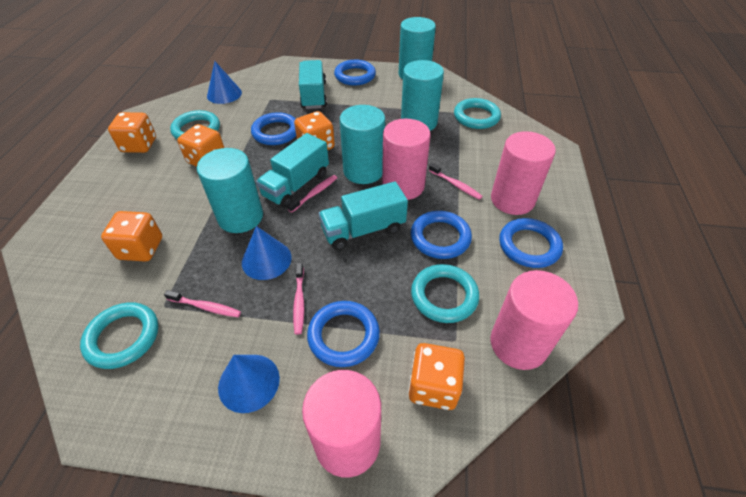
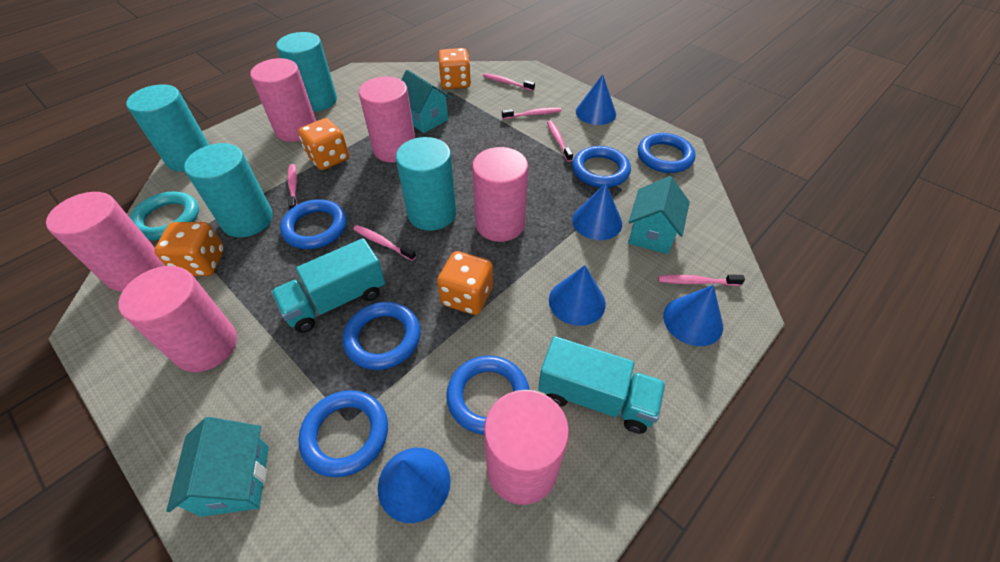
blue cone: 3 -> 5
blue ring: 5 -> 6
orange dice: 5 -> 4
pink cylinder: 4 -> 6
pink toothbrush: 4 -> 6
turquoise house: 0 -> 3
turquoise ring: 4 -> 1
turquoise truck: 3 -> 2

